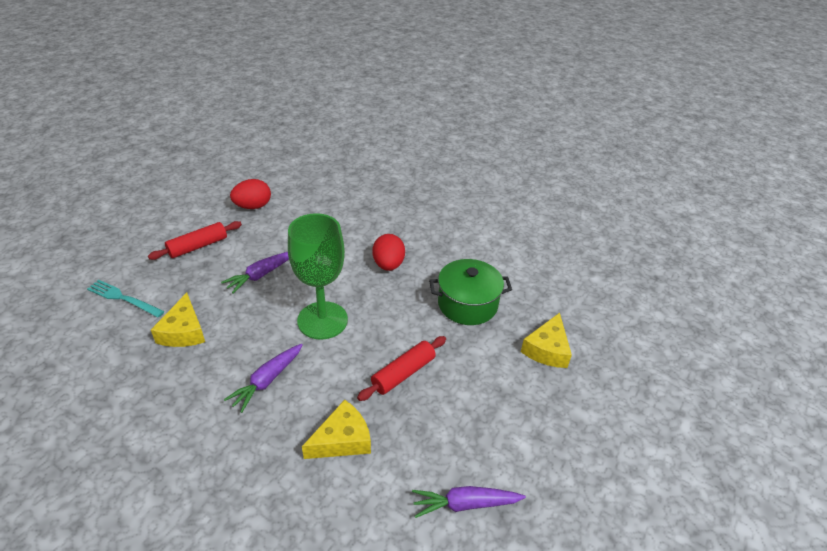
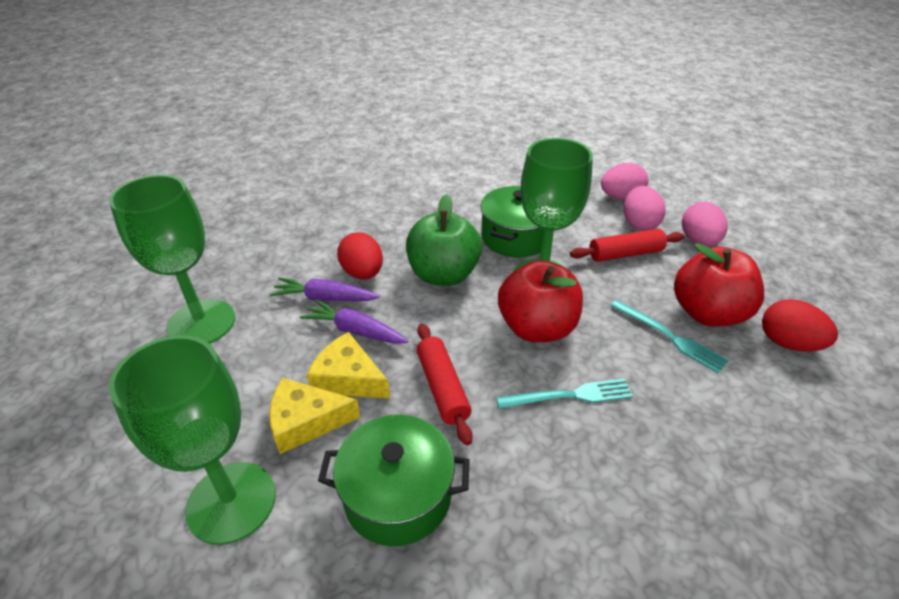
green apple: 0 -> 1
green goblet: 1 -> 3
green pot: 1 -> 2
pink egg: 0 -> 3
purple carrot: 3 -> 2
red apple: 0 -> 2
turquoise fork: 1 -> 2
yellow cheese: 3 -> 2

